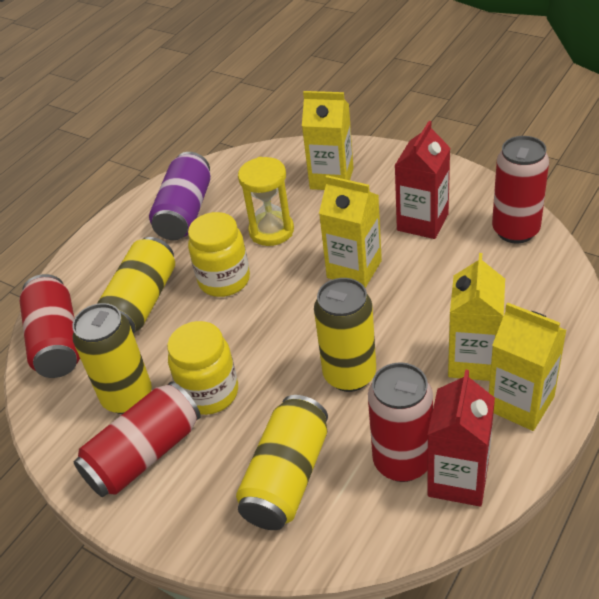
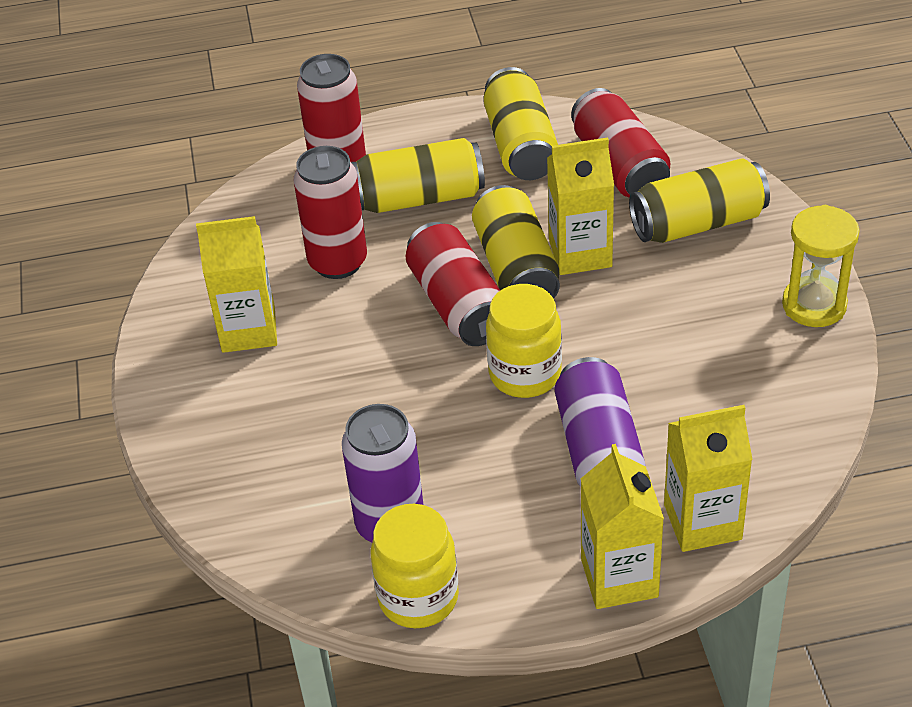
purple can: 1 -> 2
red carton: 2 -> 0

